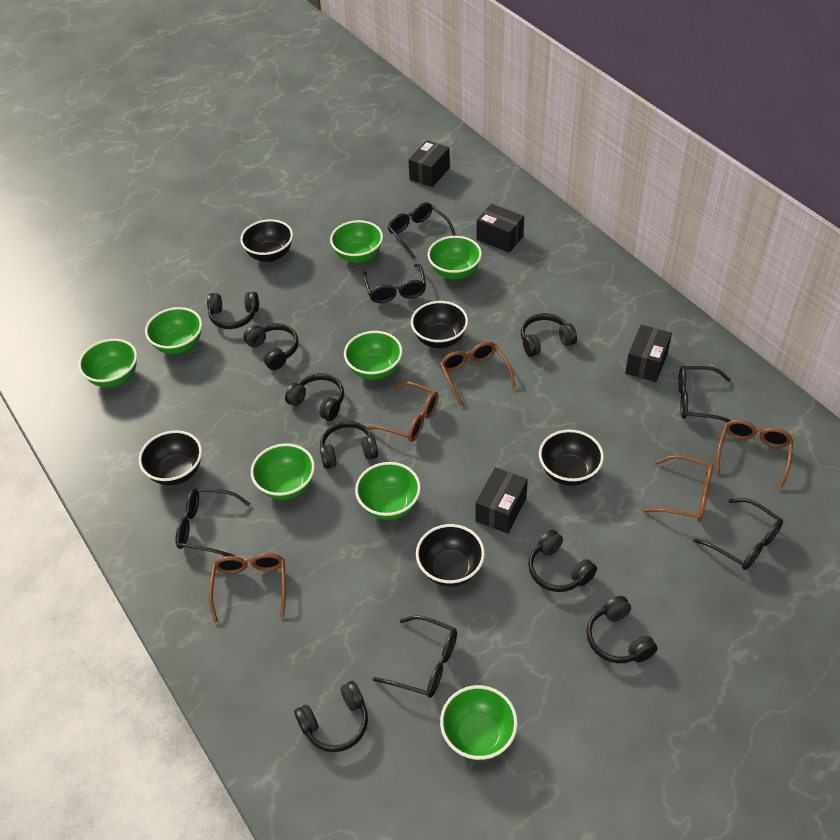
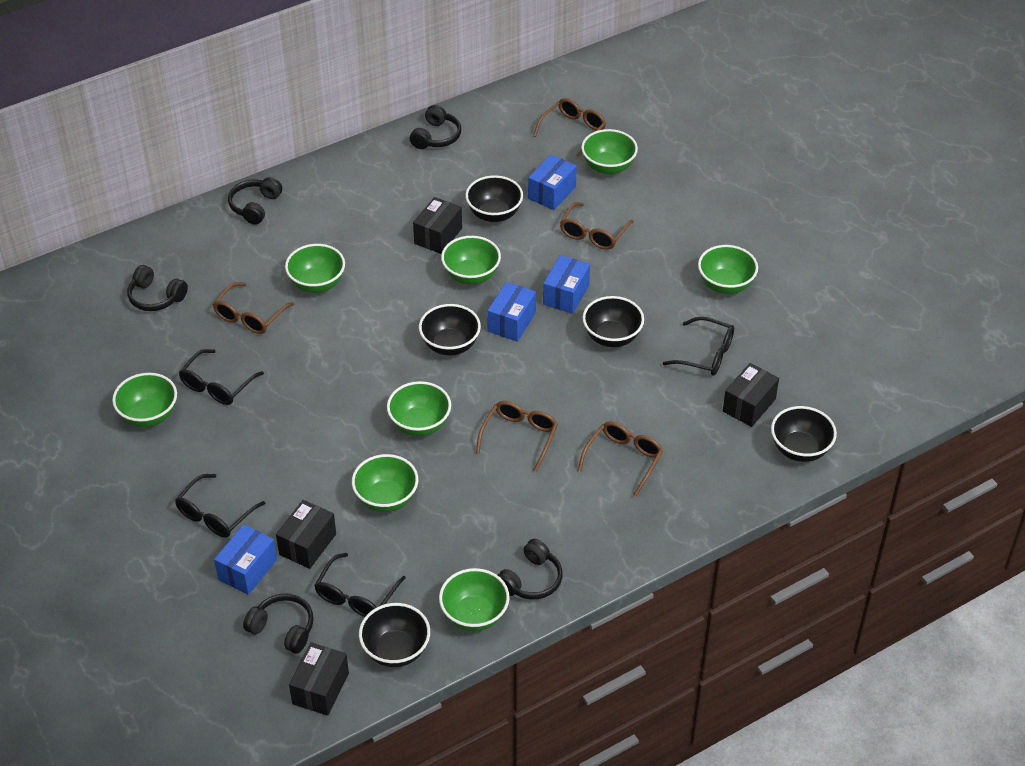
black glasses: 6 -> 4
black headphones: 8 -> 5
blue box: 0 -> 4

